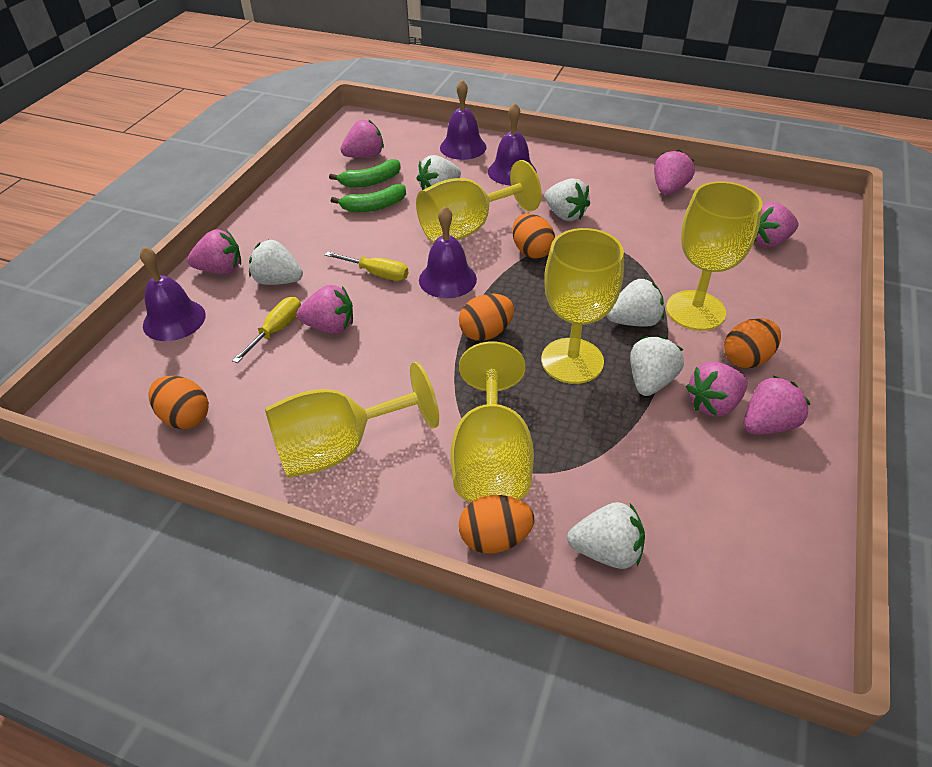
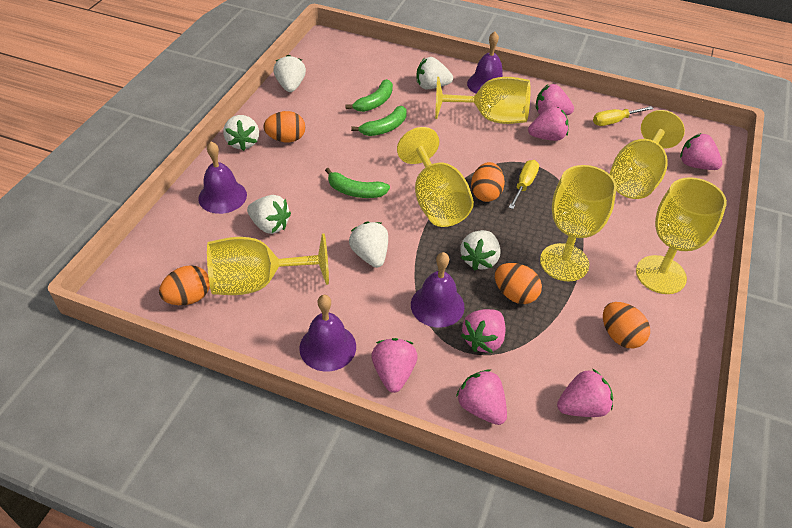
green banana: 2 -> 3
yellow goblet: 5 -> 6

